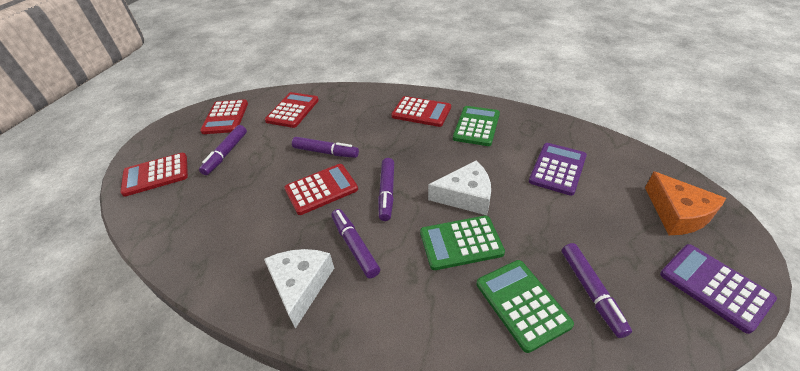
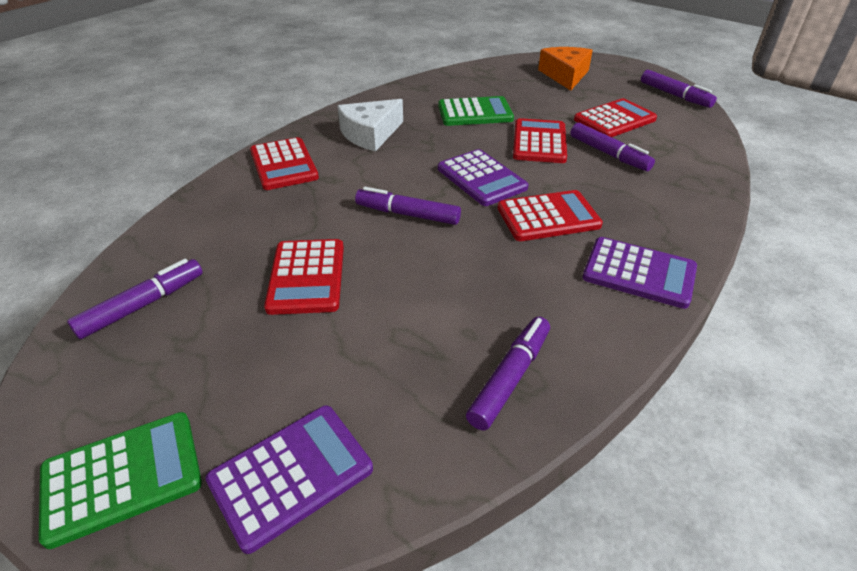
green calculator: 3 -> 2
purple calculator: 2 -> 3
white cheese: 2 -> 1

